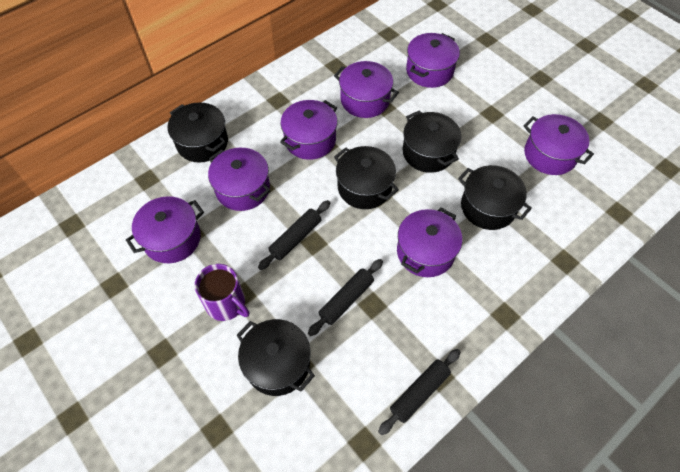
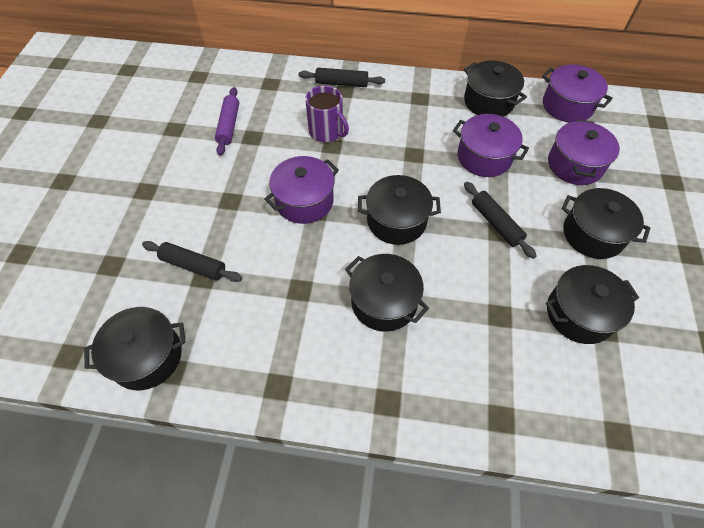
black pot: 5 -> 6
purple pot: 7 -> 4
purple rolling pin: 0 -> 1

